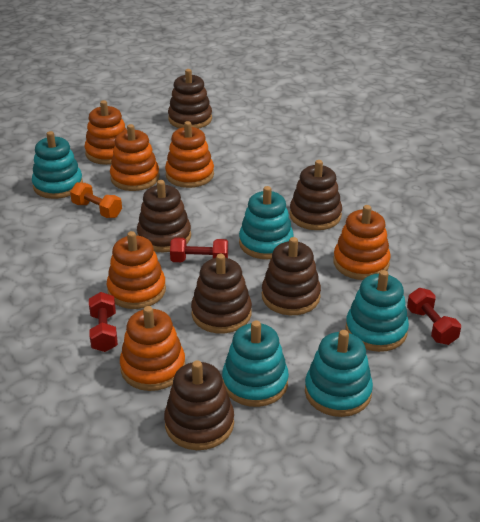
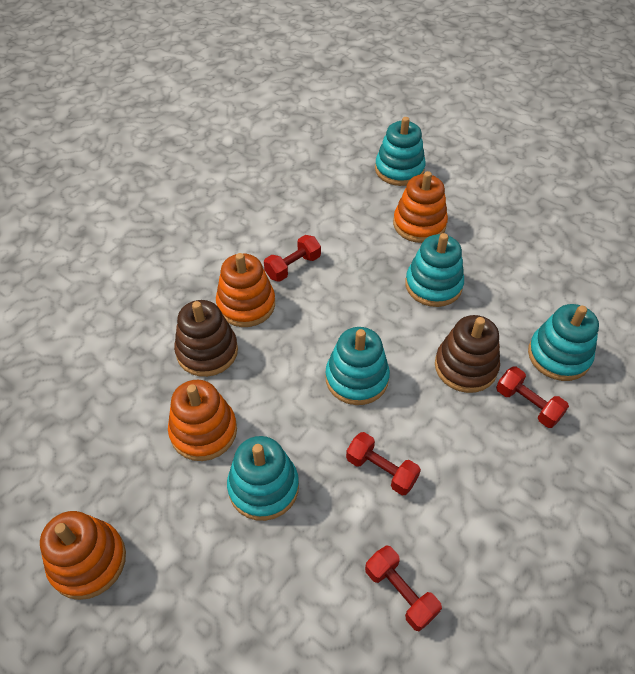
brown stacking toy: 6 -> 2
orange dumbbell: 1 -> 0
orange stacking toy: 6 -> 4
red dumbbell: 3 -> 4

